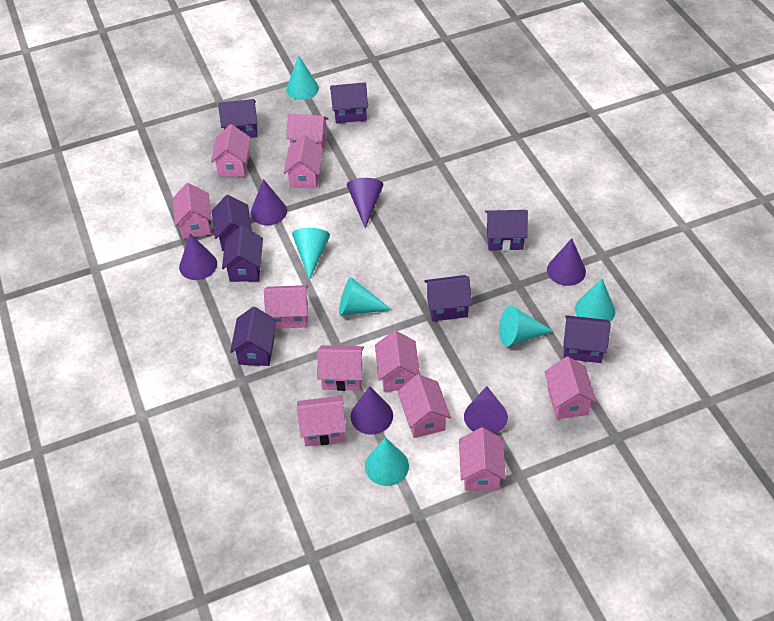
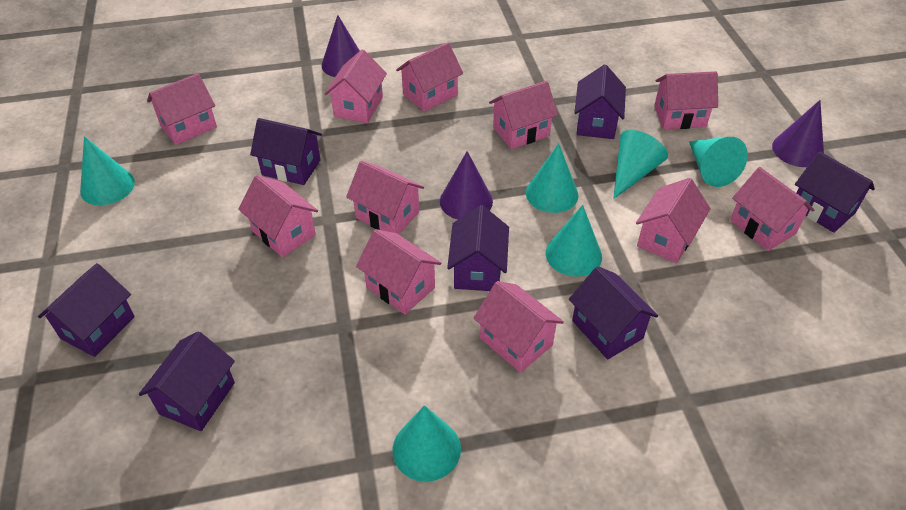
purple cone: 6 -> 3
purple house: 8 -> 7

